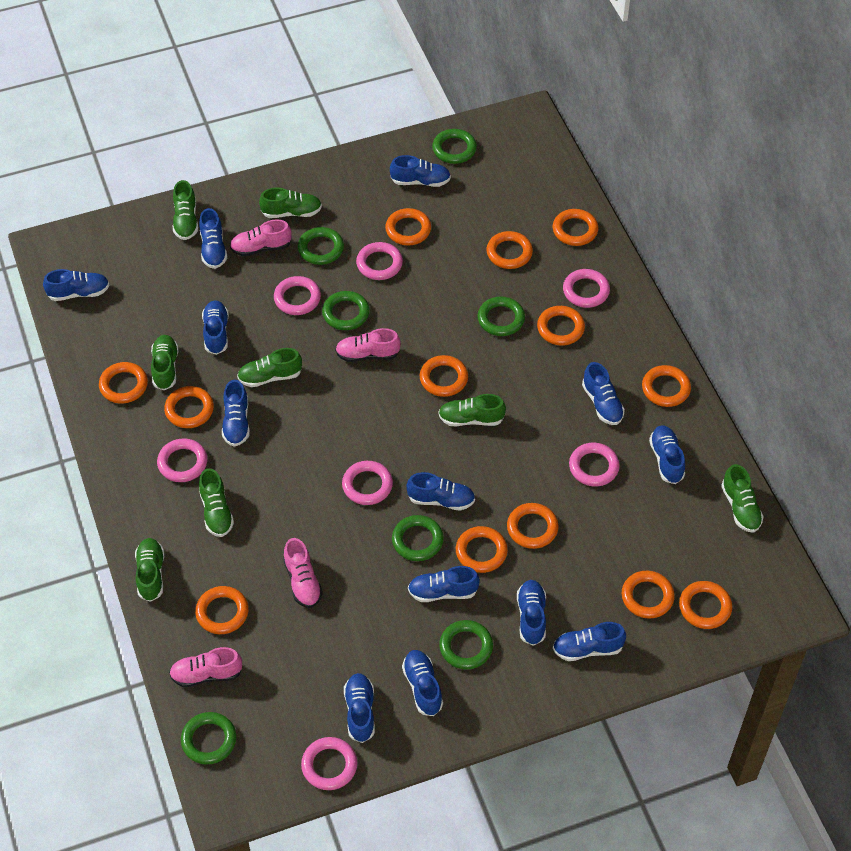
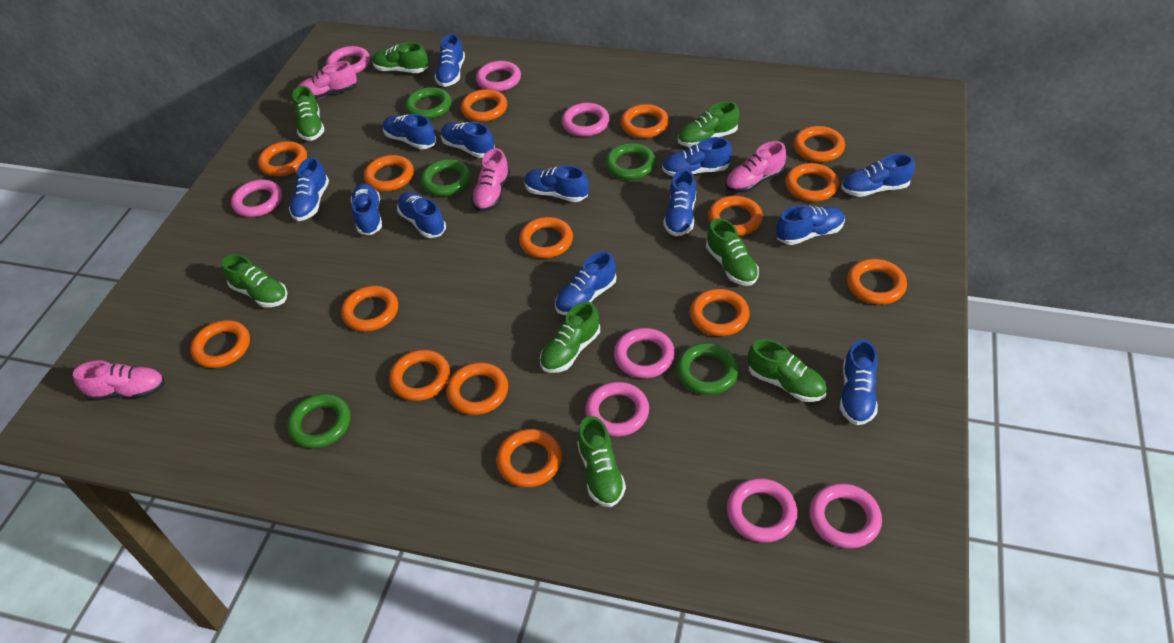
green ring: 7 -> 5
orange ring: 13 -> 15
pink ring: 7 -> 8

